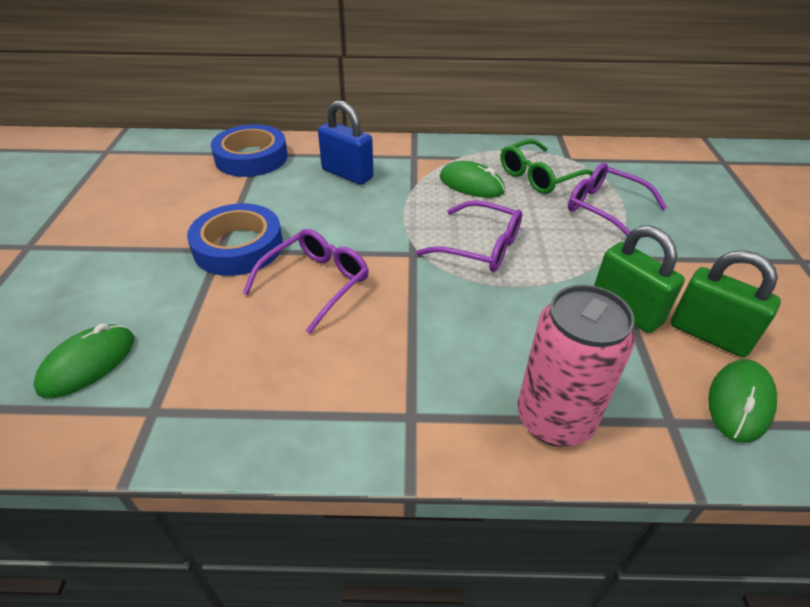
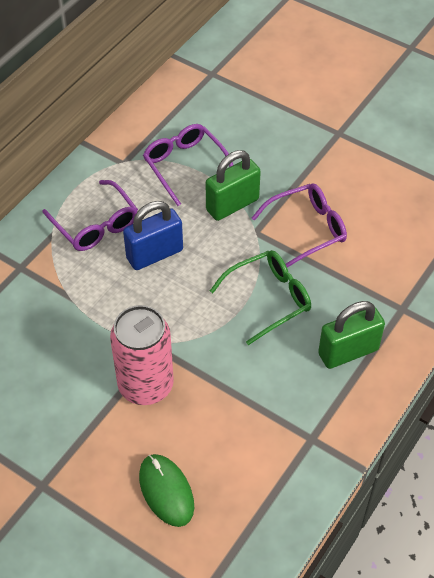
blue tape: 2 -> 0
green mouse: 3 -> 1

